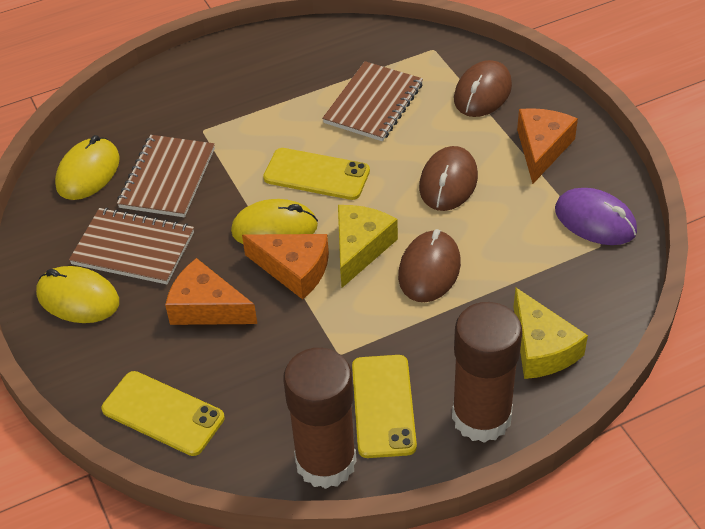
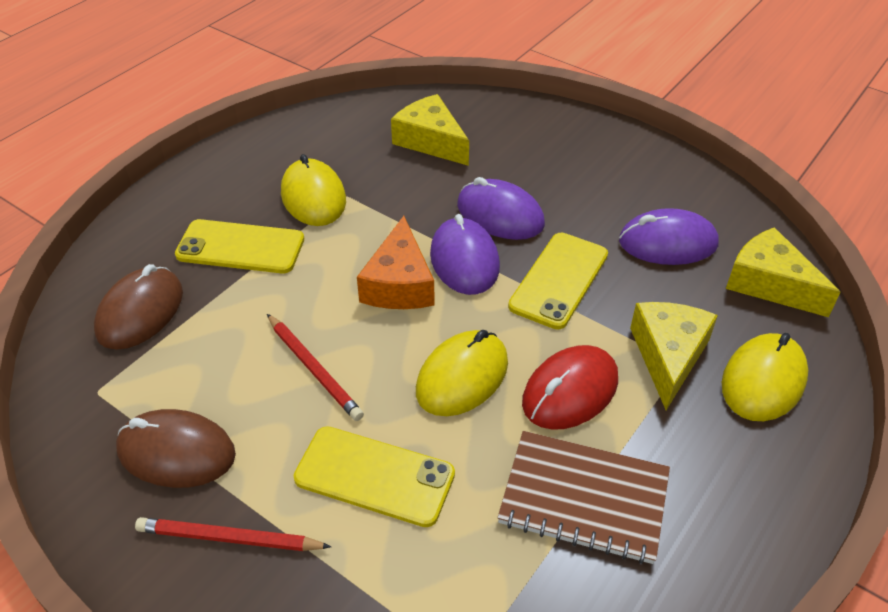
brown glue stick: 2 -> 0
brown mouse: 3 -> 2
brown notebook: 3 -> 1
orange cheese: 3 -> 1
purple mouse: 1 -> 3
red mouse: 0 -> 1
red pencil: 0 -> 2
yellow cheese: 2 -> 3

